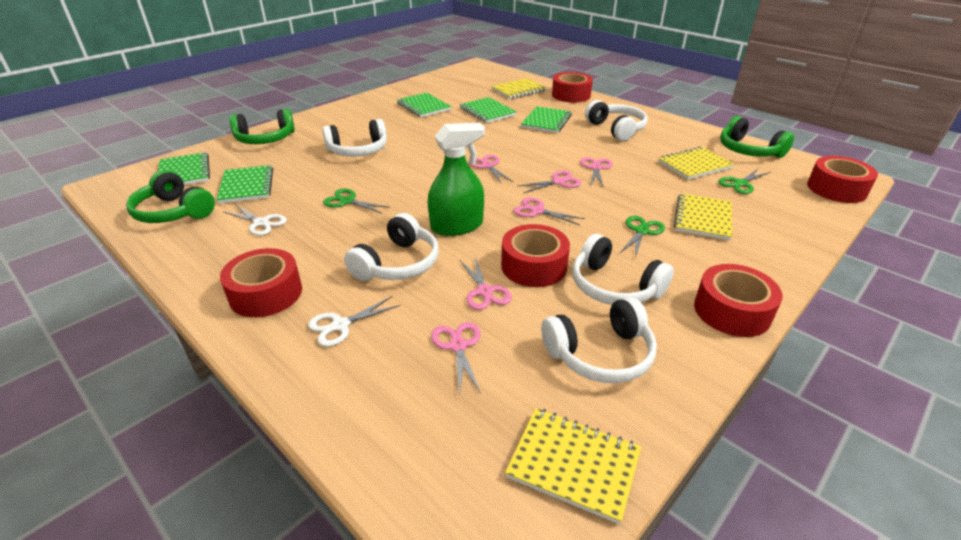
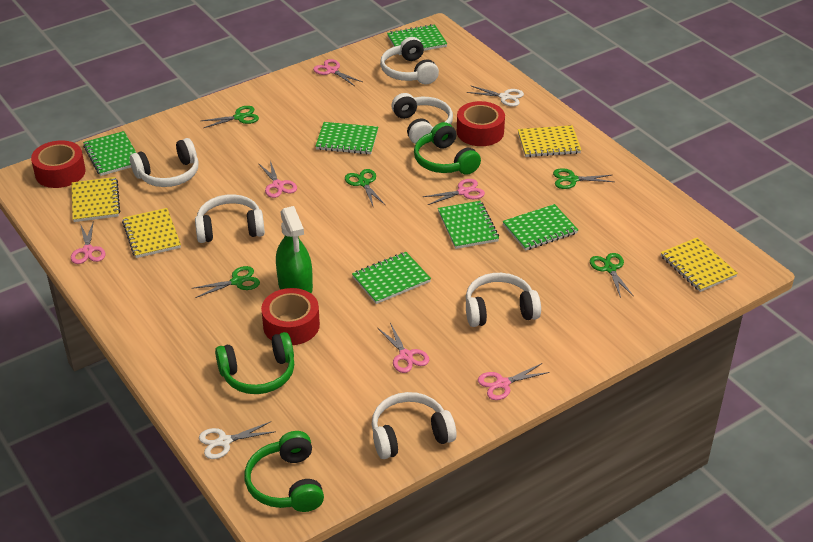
green notebook: 5 -> 6
green scissors: 3 -> 5
red tape: 5 -> 3
white headphones: 5 -> 6

